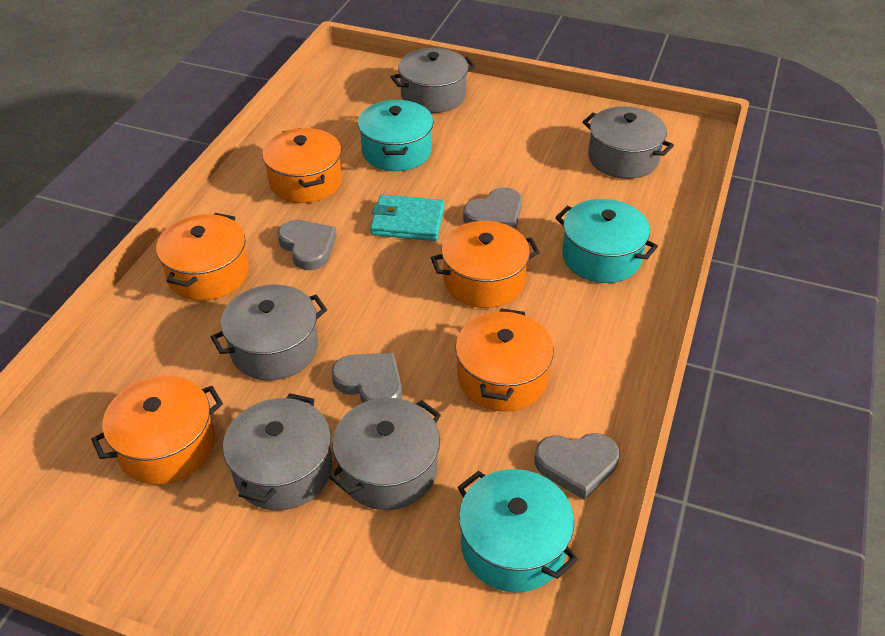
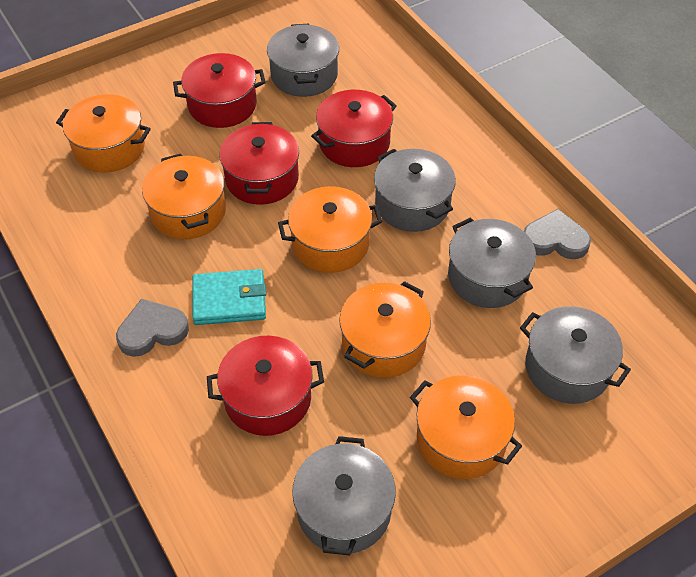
grey heart: 4 -> 2
red pot: 0 -> 4
turquoise pot: 3 -> 0

